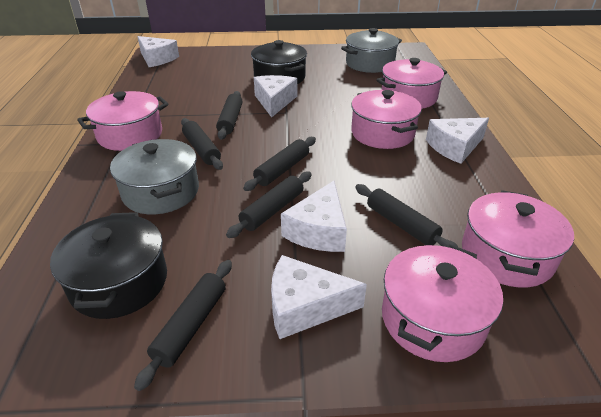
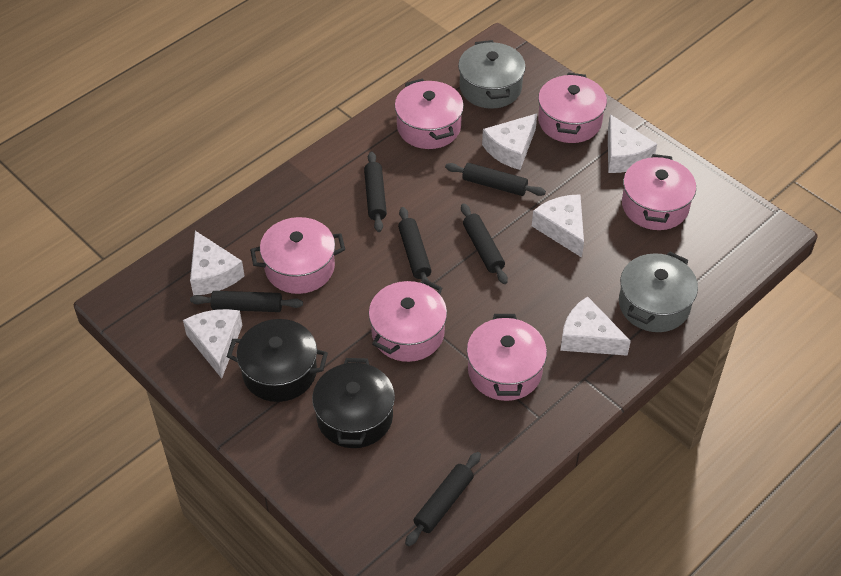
pink pot: 5 -> 6
white cheese: 5 -> 6

